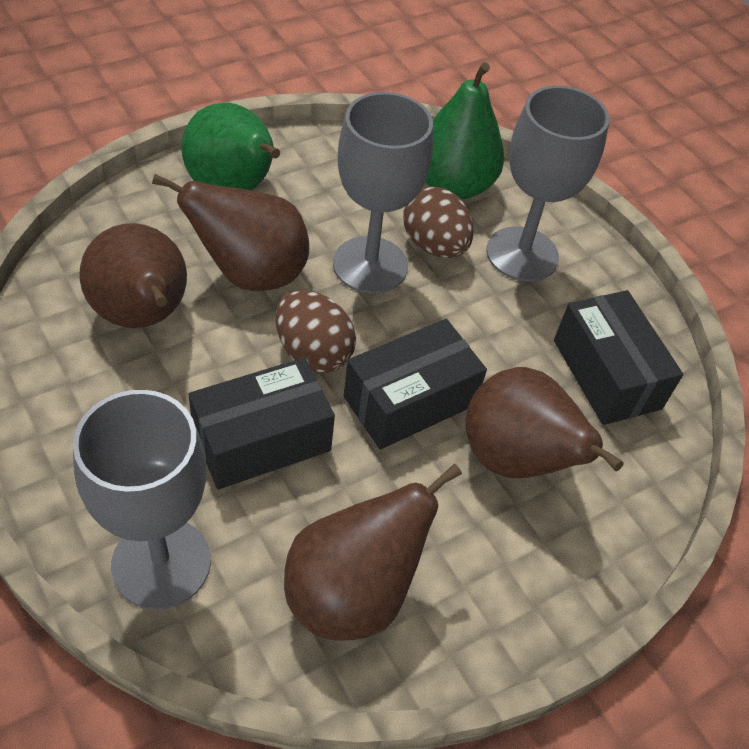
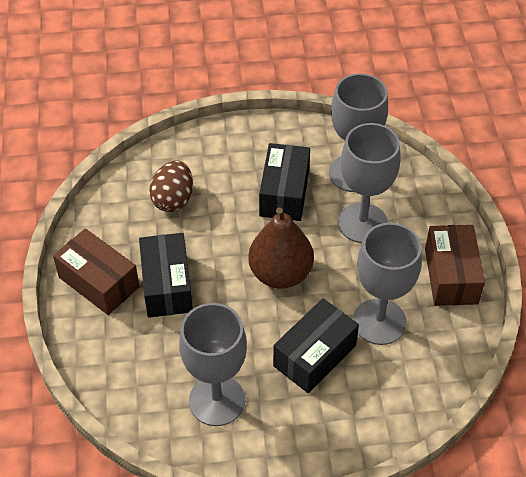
brown box: 0 -> 2
brown egg: 2 -> 1
brown pear: 4 -> 1
green pear: 2 -> 0
grey goblet: 3 -> 4

